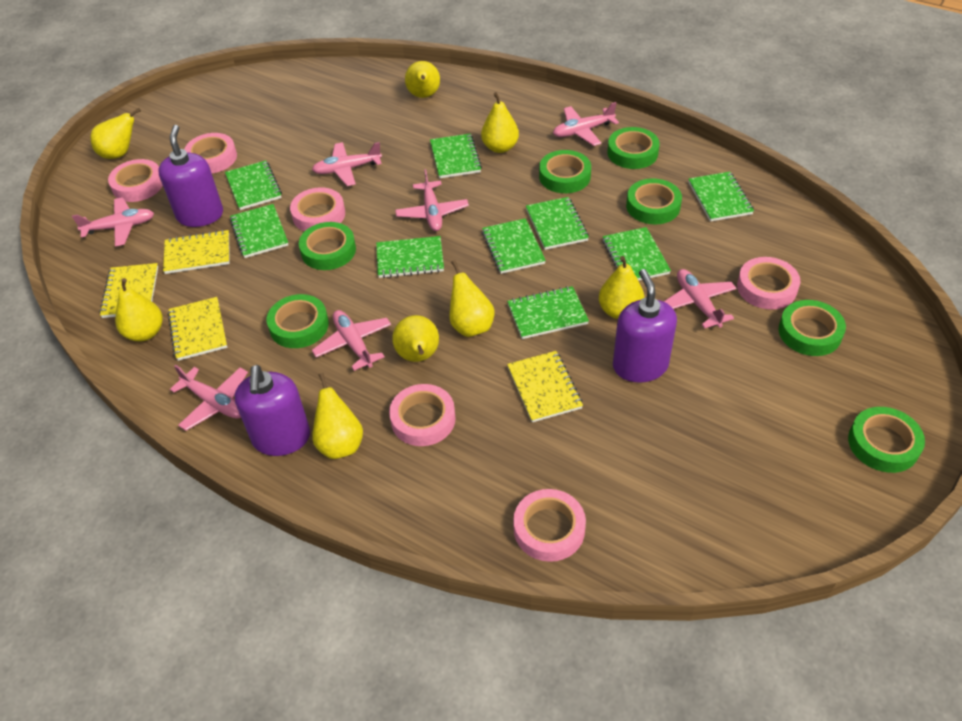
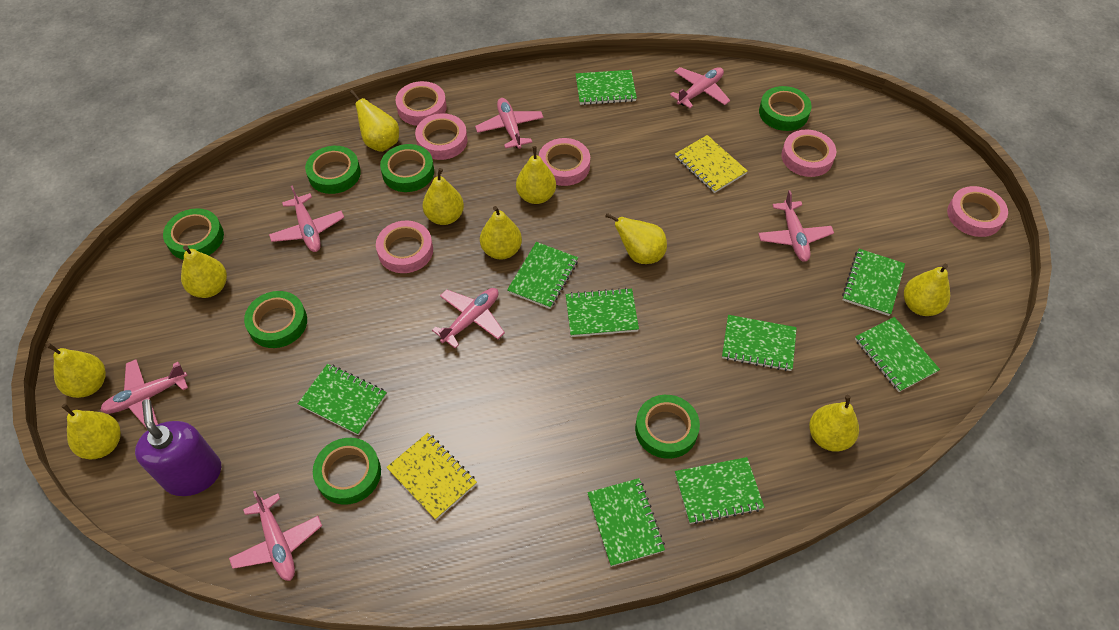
purple soap dispenser: 3 -> 1
yellow notebook: 4 -> 2
yellow pear: 8 -> 10

